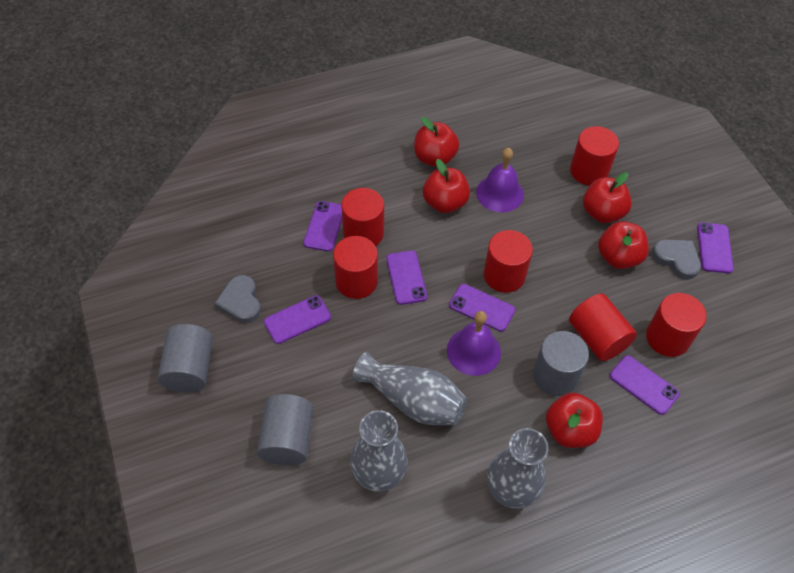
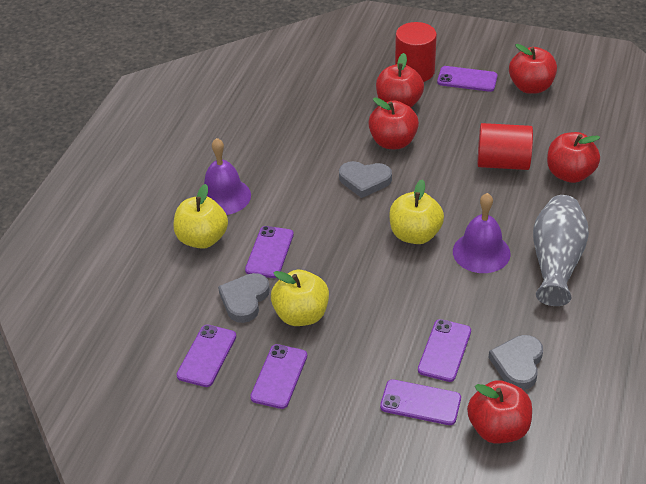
grey cylinder: 3 -> 0
grey heart: 2 -> 3
grey vase: 3 -> 1
red cylinder: 6 -> 2
yellow apple: 0 -> 3

